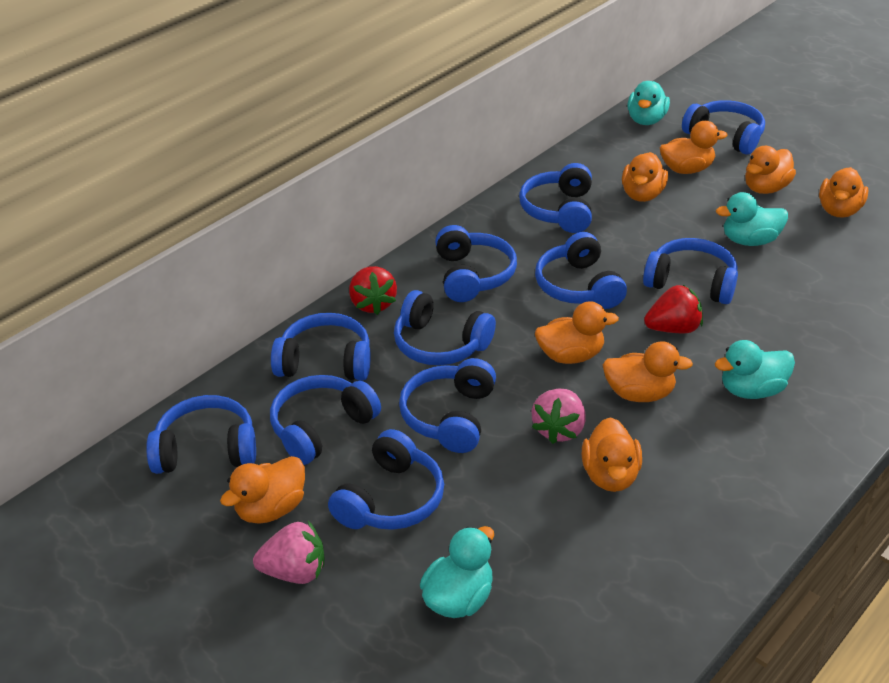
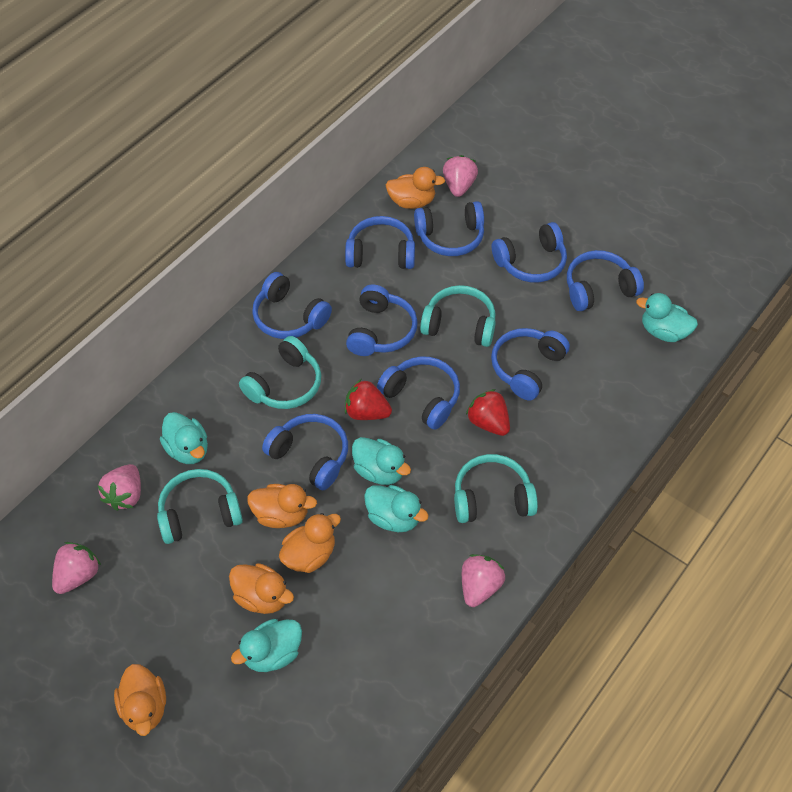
blue headphones: 11 -> 9
orange duck: 8 -> 5
pink strawberry: 2 -> 4
turquoise duck: 4 -> 5
turquoise headphones: 0 -> 4

